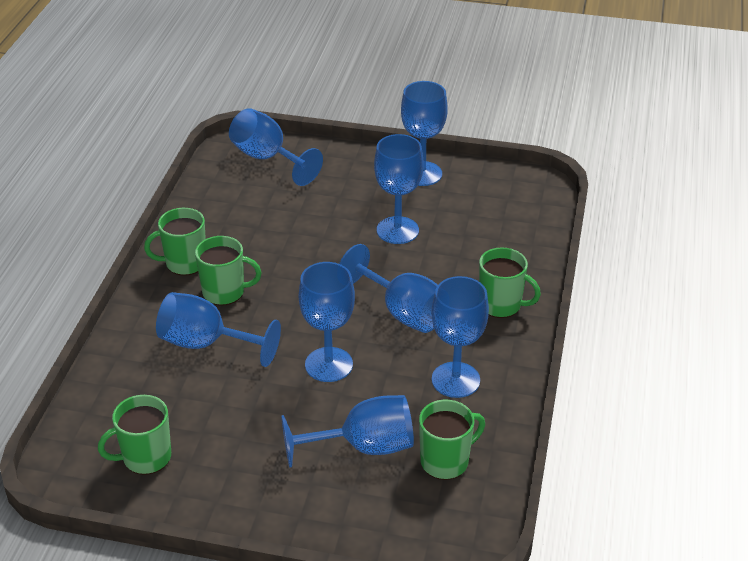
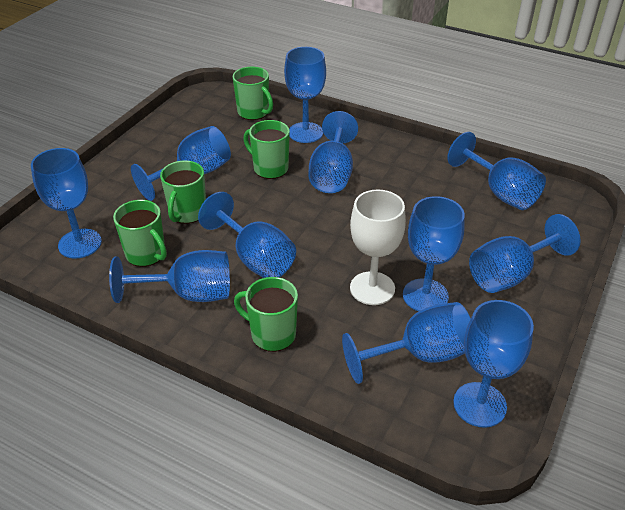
blue goblet: 8 -> 11
white goblet: 0 -> 1

